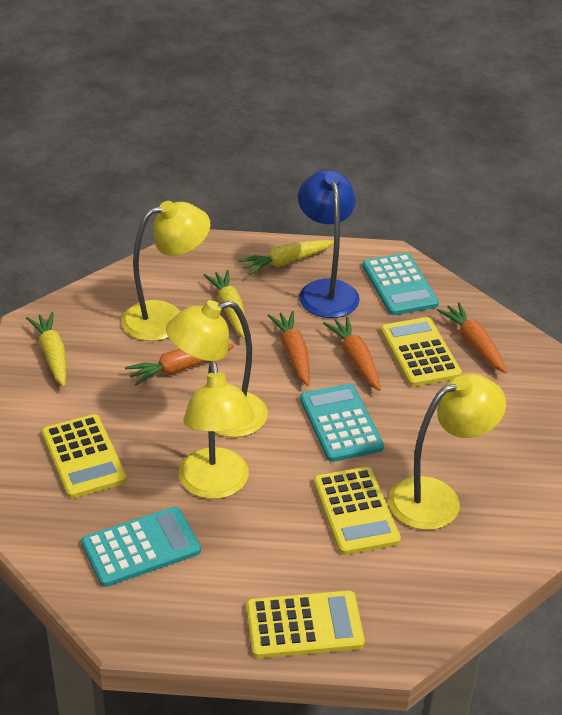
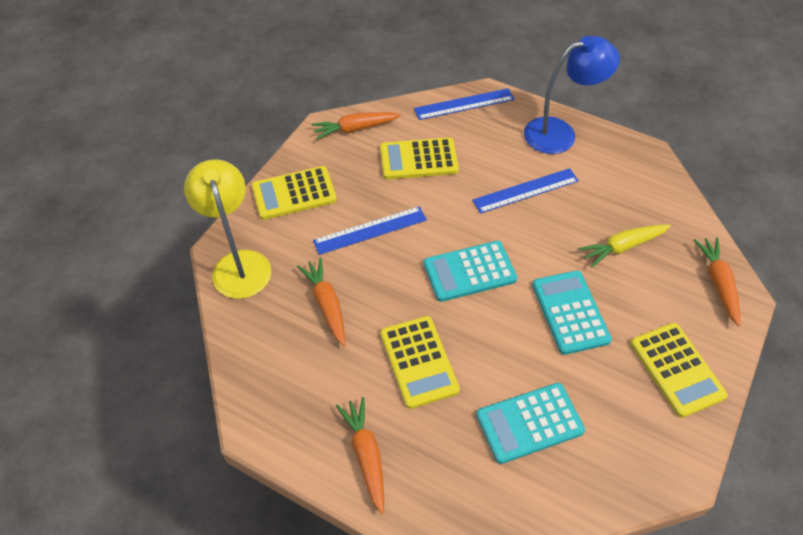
blue ruler: 0 -> 3
yellow carrot: 3 -> 1
yellow lamp: 4 -> 1

